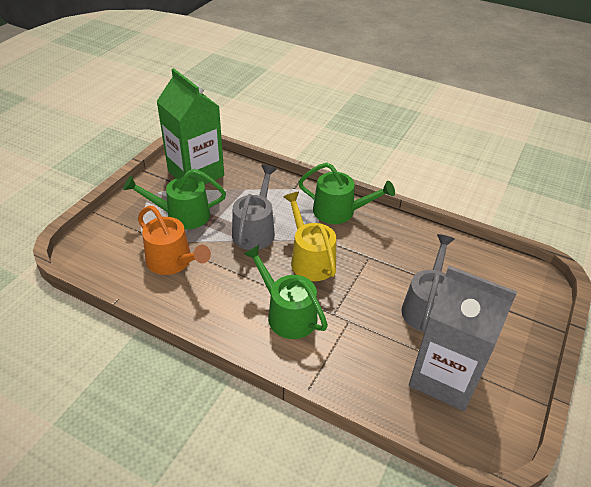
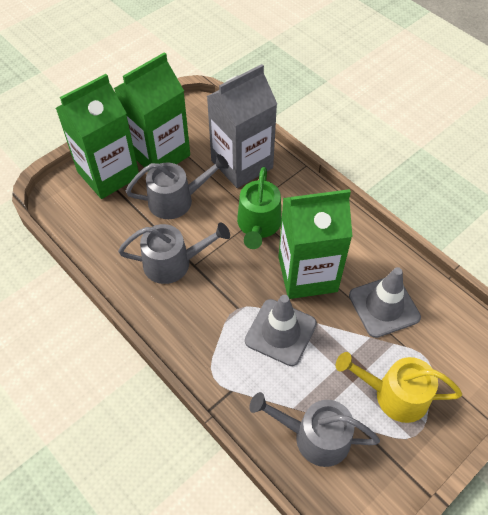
green carton: 1 -> 3
green watering can: 3 -> 1
grey traffic cone: 0 -> 2
grey watering can: 2 -> 3
orange watering can: 1 -> 0

